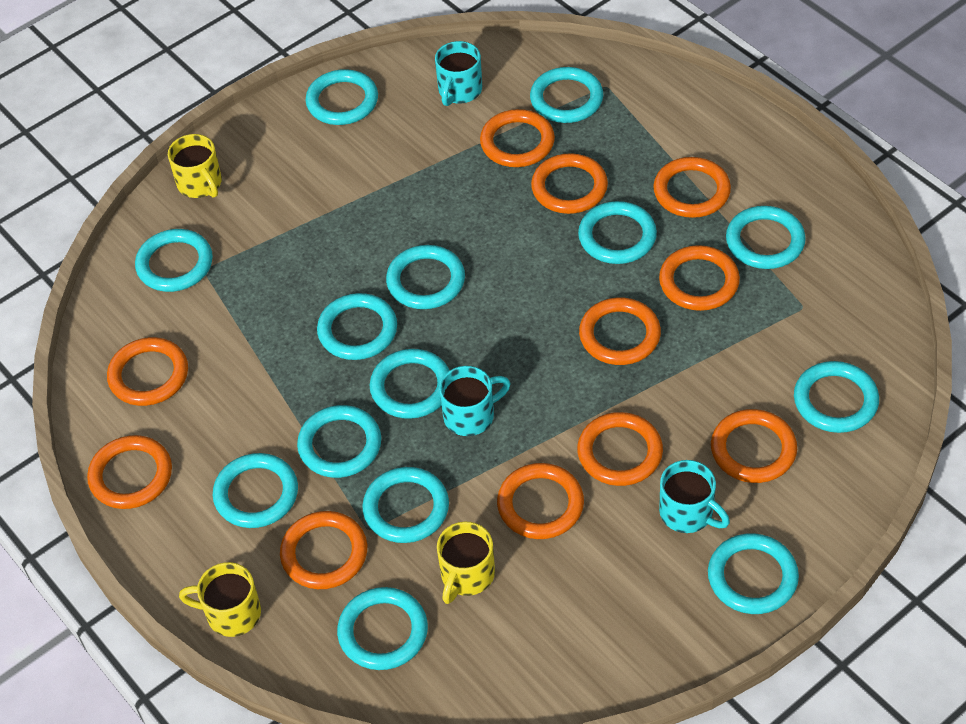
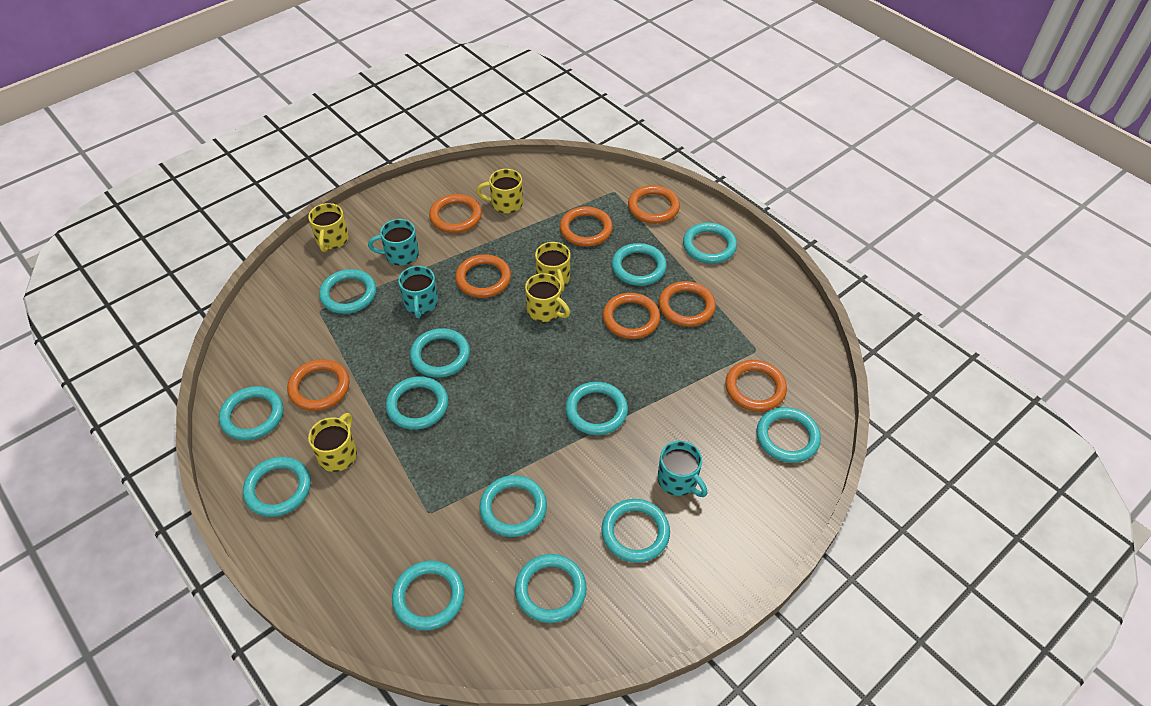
orange ring: 11 -> 8
turquoise ring: 14 -> 13
yellow mug: 3 -> 5

